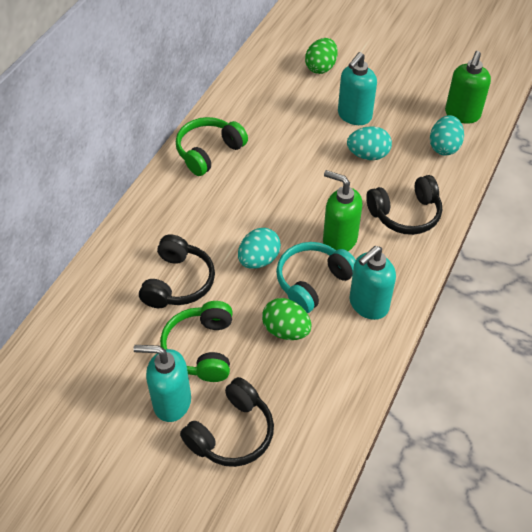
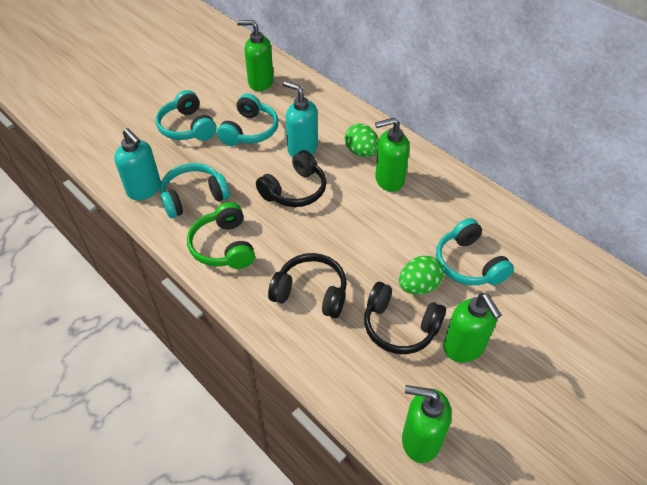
green headphones: 2 -> 1
green soap dispenser: 2 -> 4
turquoise egg: 3 -> 0
turquoise headphones: 1 -> 4
turquoise soap dispenser: 3 -> 2

